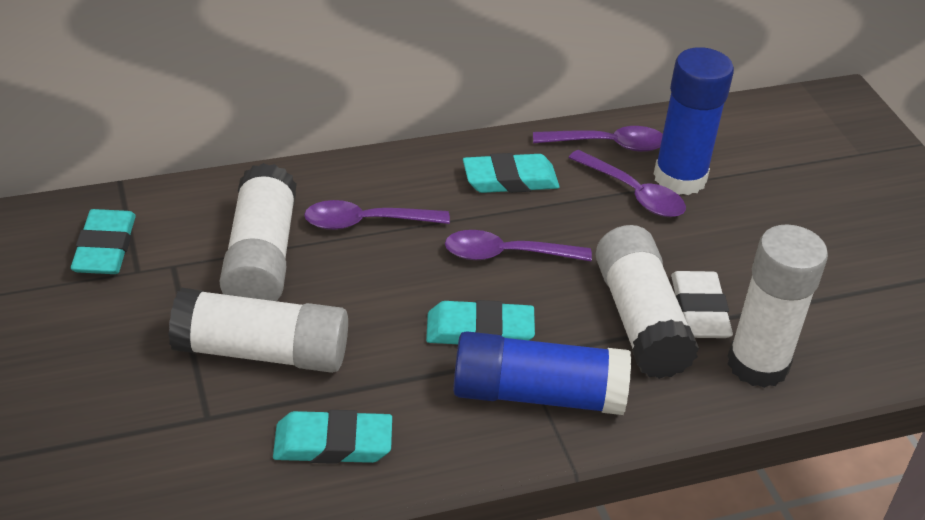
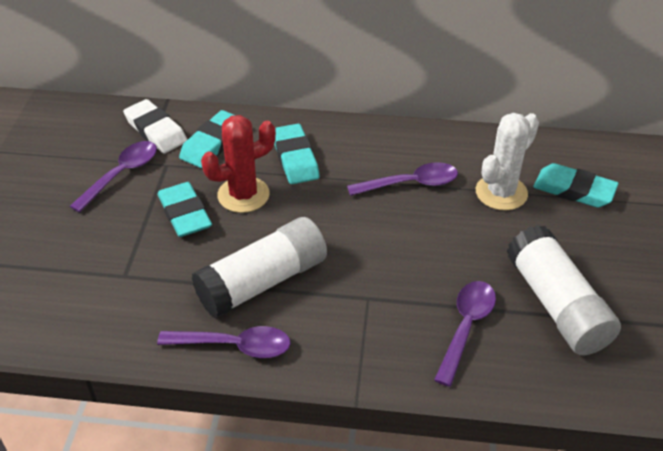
blue glue stick: 2 -> 0
red cactus: 0 -> 1
white cactus: 0 -> 1
white glue stick: 4 -> 2

